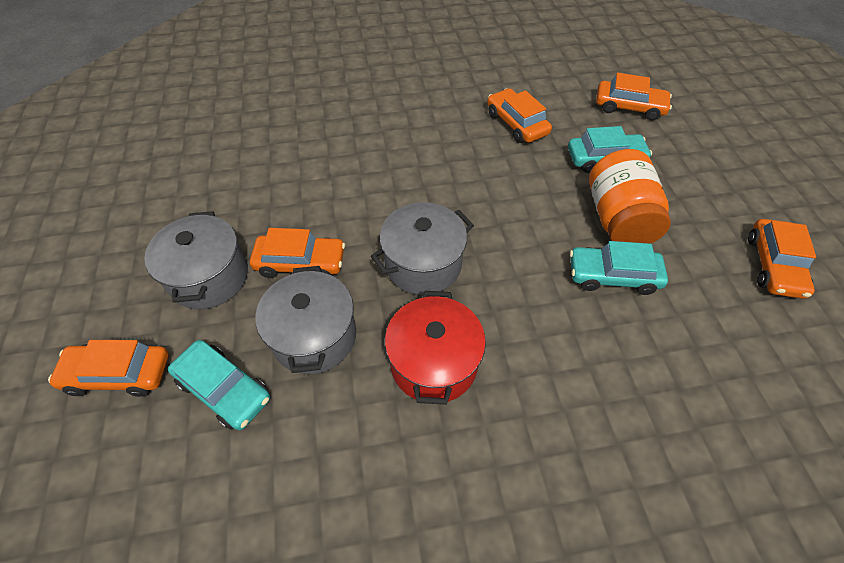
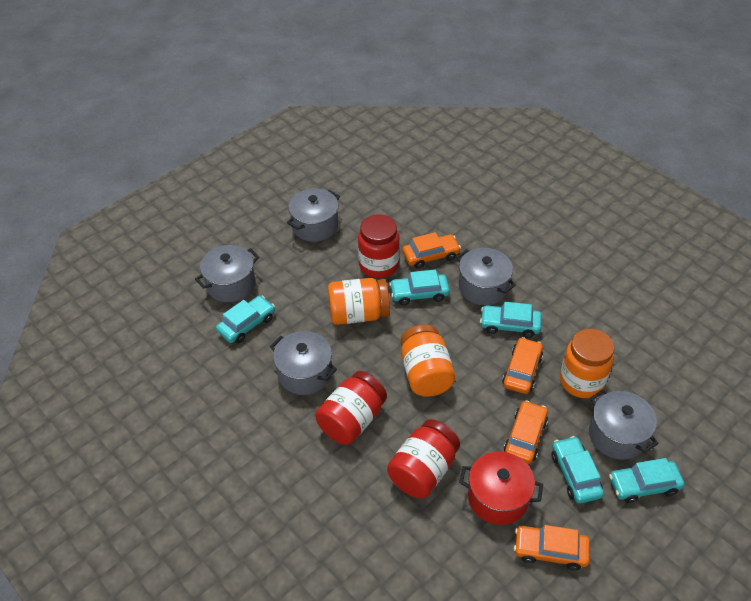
grey pot: 3 -> 5
orange car: 5 -> 4
orange jar: 1 -> 3
red jar: 0 -> 3
turquoise car: 3 -> 5

